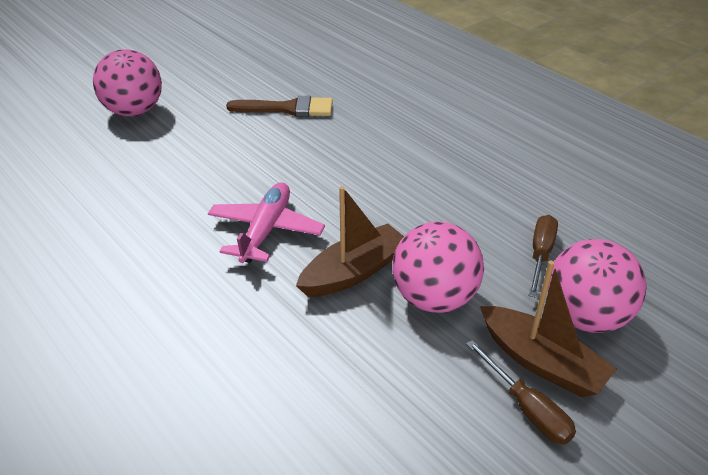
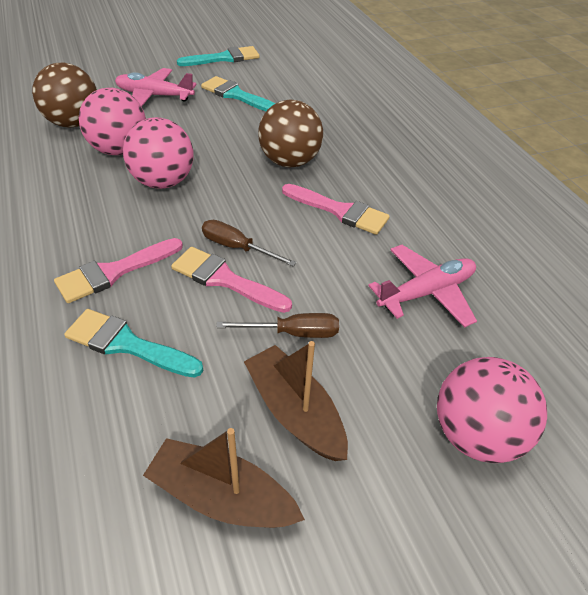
brown ball: 0 -> 2
brown brush: 1 -> 0
pink brush: 0 -> 3
pink plane: 1 -> 2
turquoise brush: 0 -> 3

